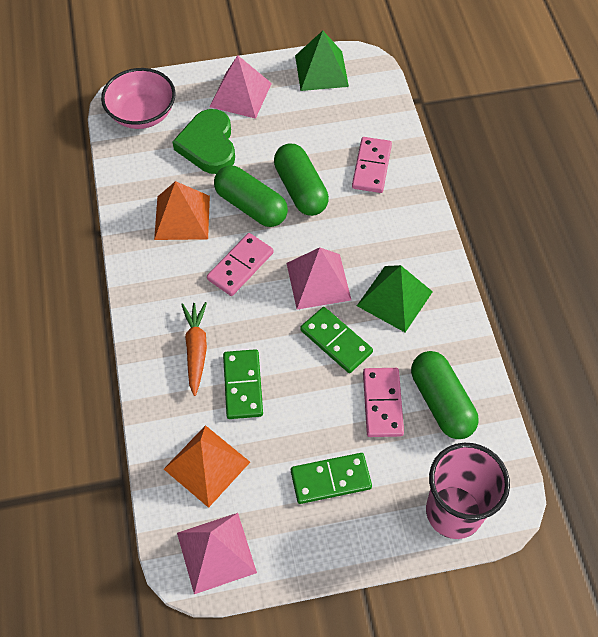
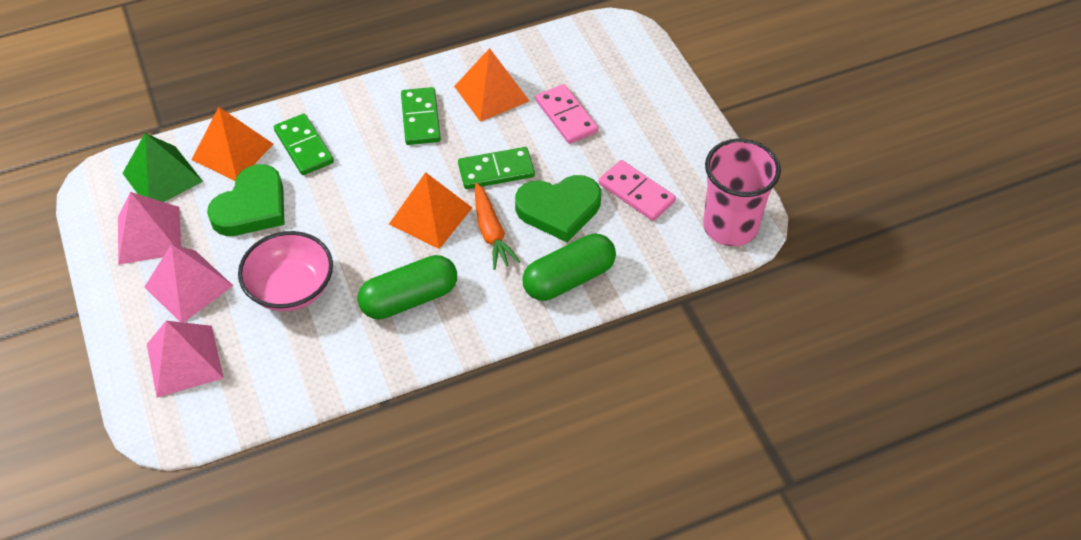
green capsule: 3 -> 2
green heart: 1 -> 2
green pyramid: 2 -> 1
orange pyramid: 2 -> 3
pink domino: 3 -> 2

